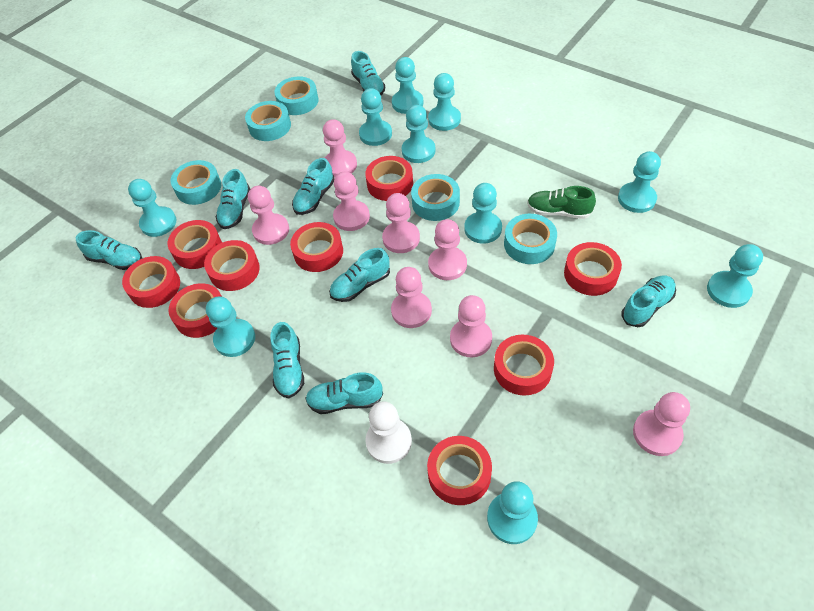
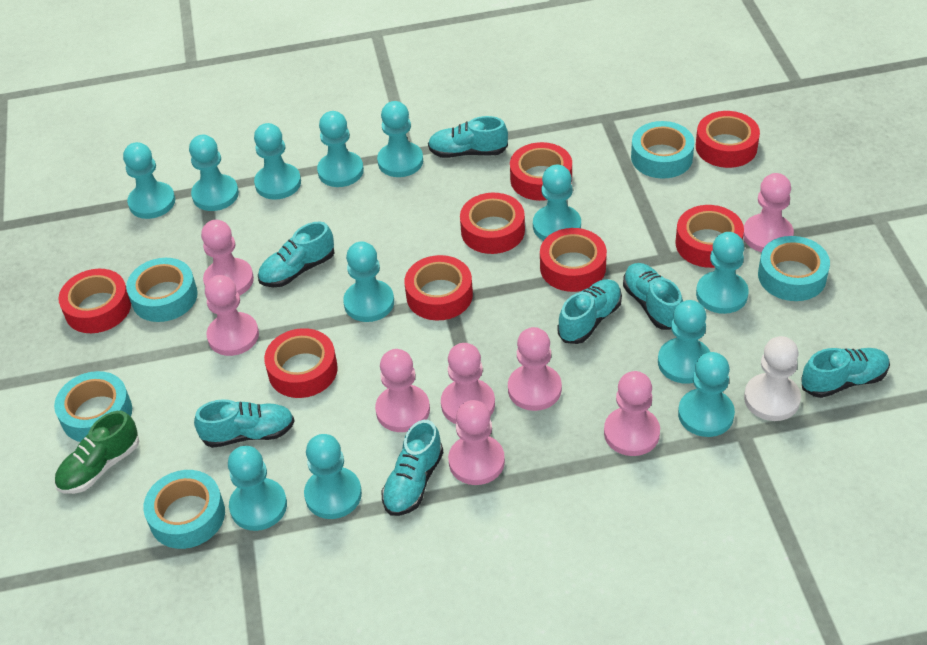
red tape: 9 -> 8
turquoise pawn: 10 -> 12
turquoise shoe: 8 -> 7

